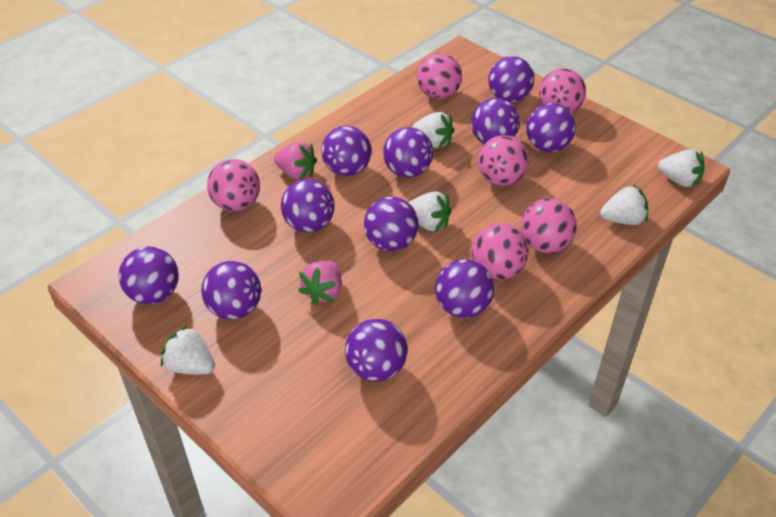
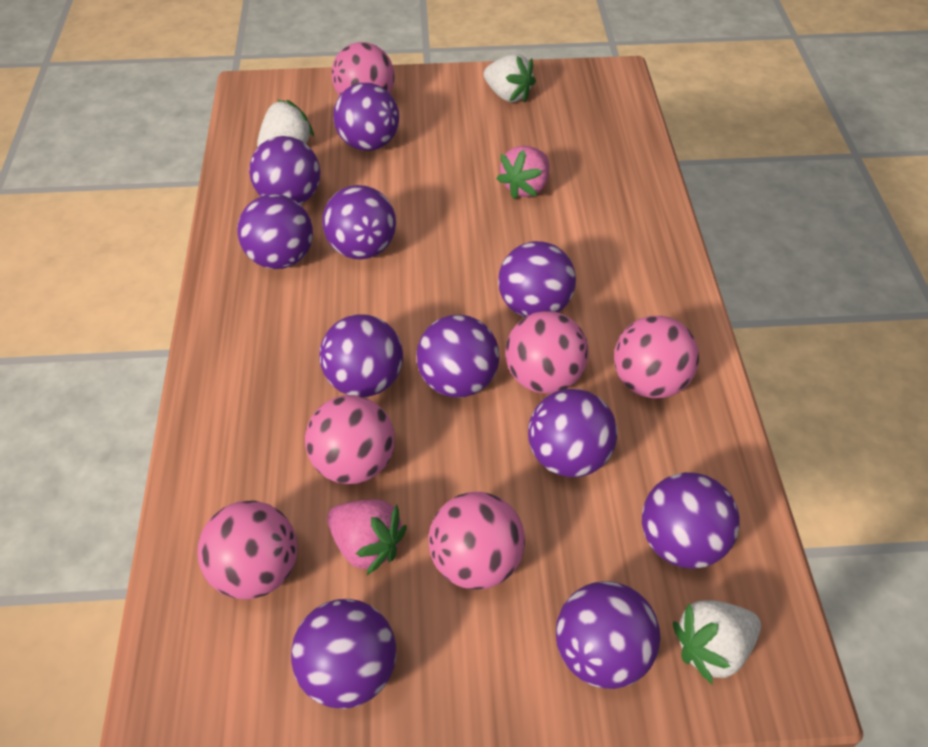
white strawberry: 5 -> 3

